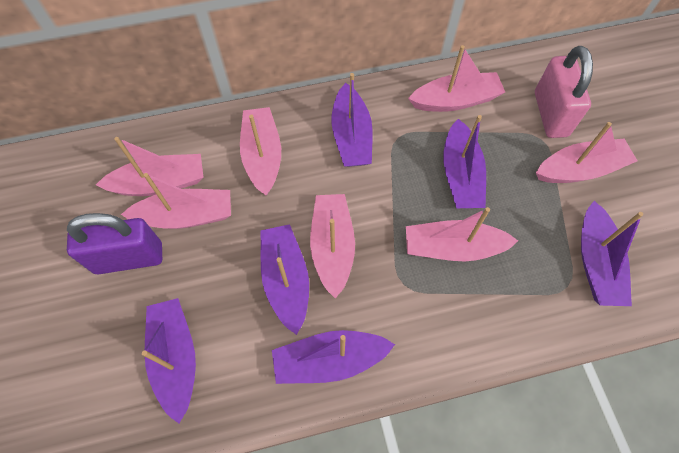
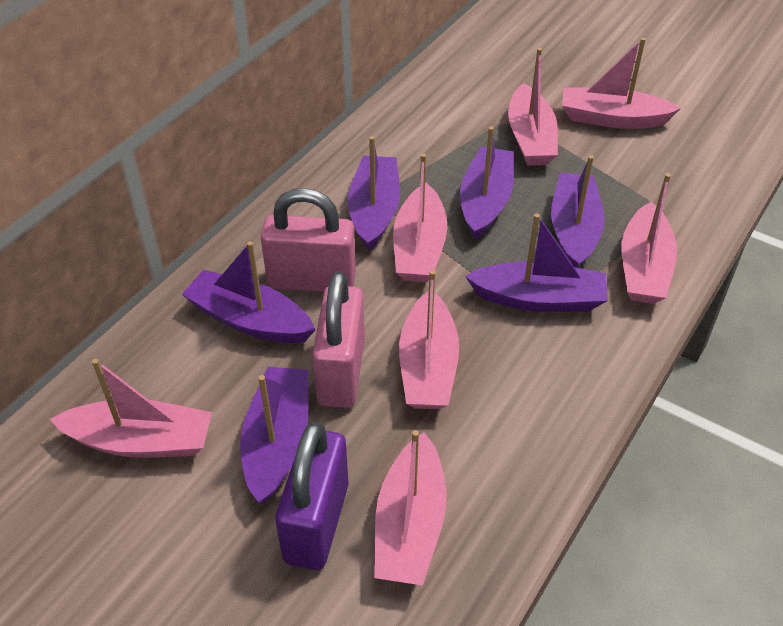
pink padlock: 1 -> 2

